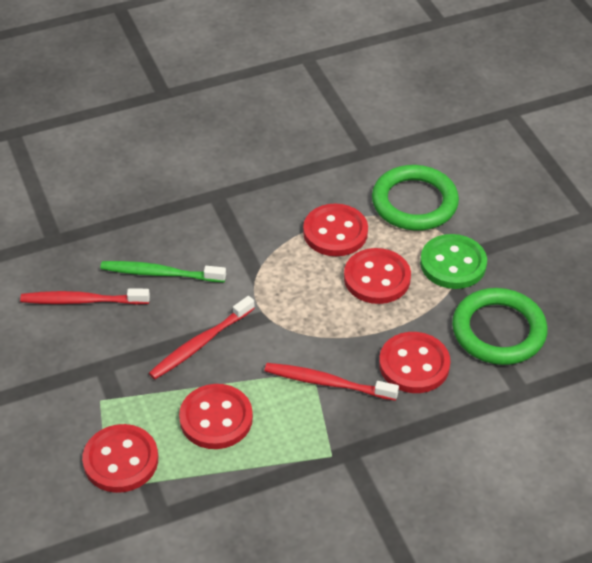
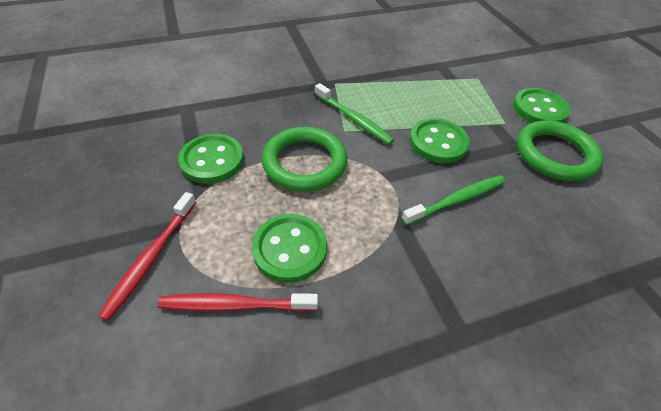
green button: 1 -> 4
green toothbrush: 1 -> 2
red button: 5 -> 0
red toothbrush: 3 -> 2

